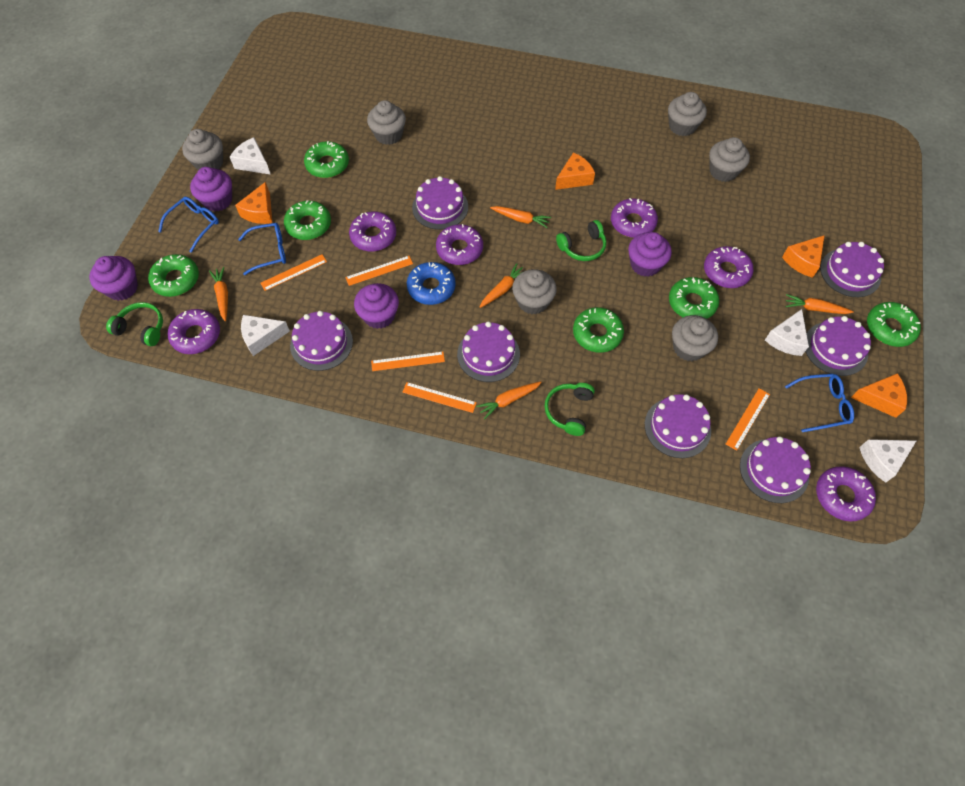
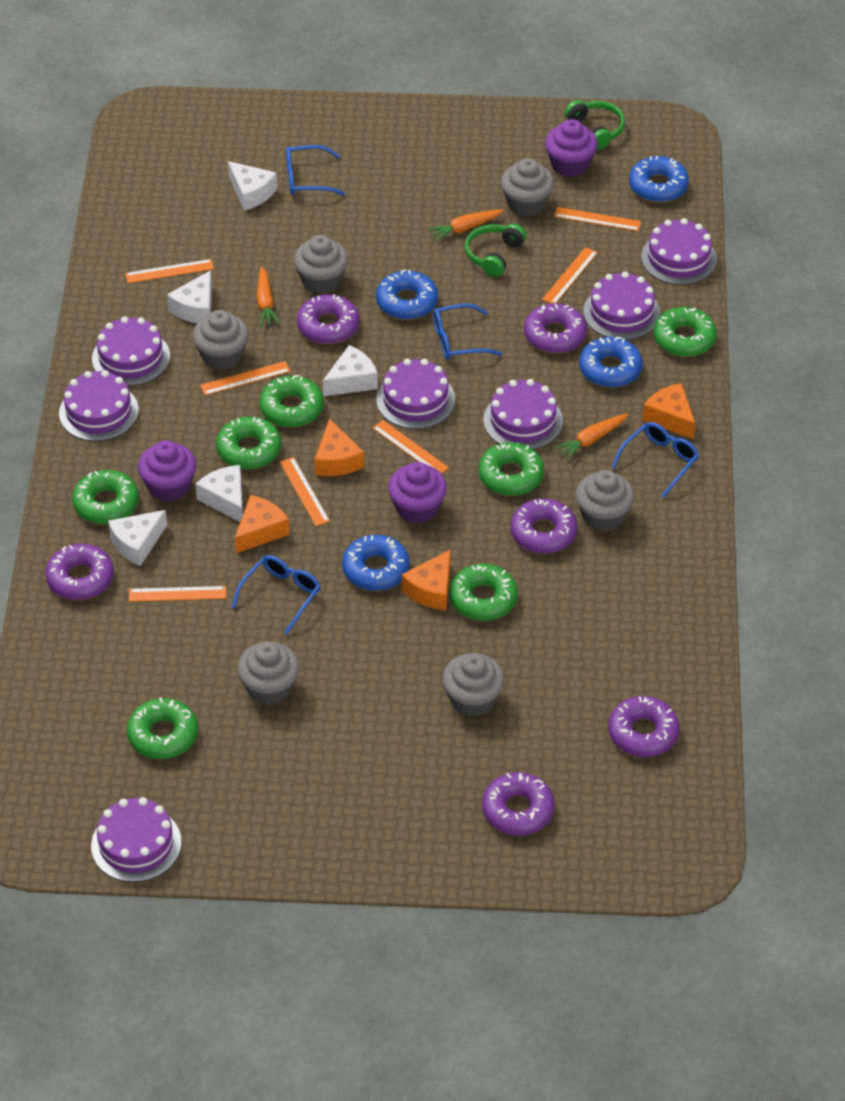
blue donut: 1 -> 4
blue glasses: 3 -> 4
green donut: 6 -> 7
green headphones: 3 -> 2
orange carrot: 5 -> 3
orange ruler: 5 -> 7
purple cupcake: 4 -> 3
white cheese: 4 -> 5

